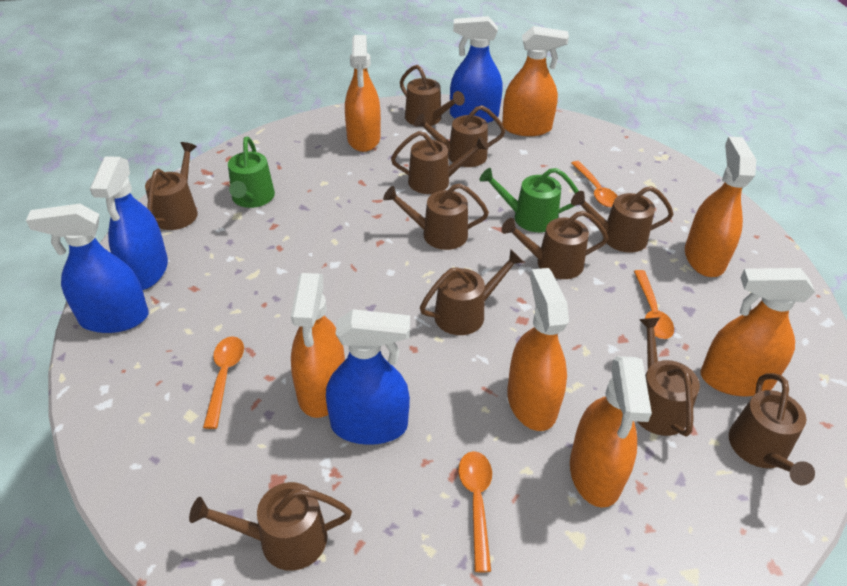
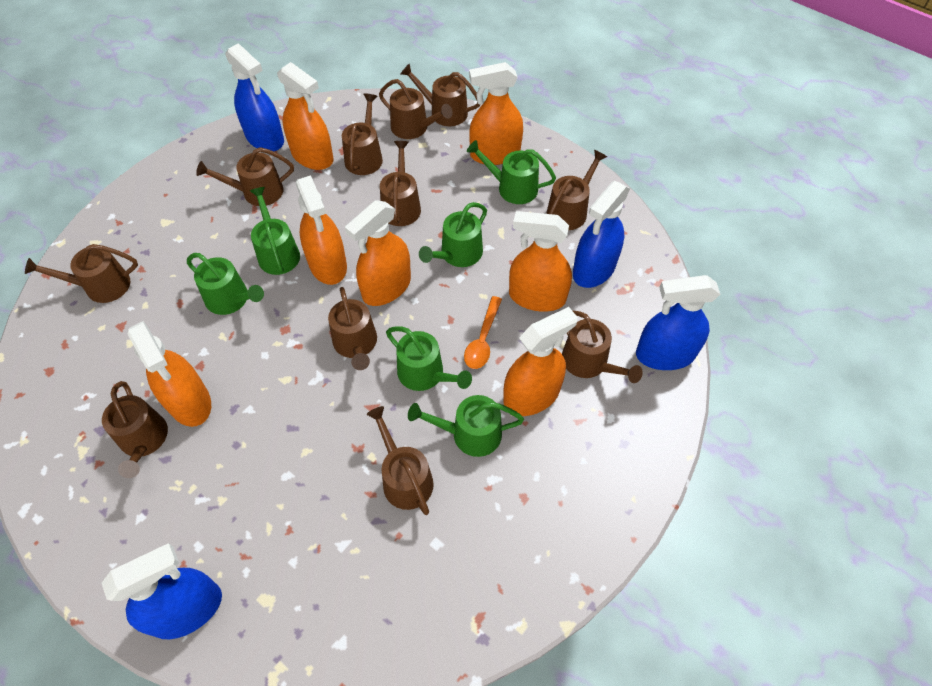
green watering can: 2 -> 6
orange spoon: 4 -> 1

